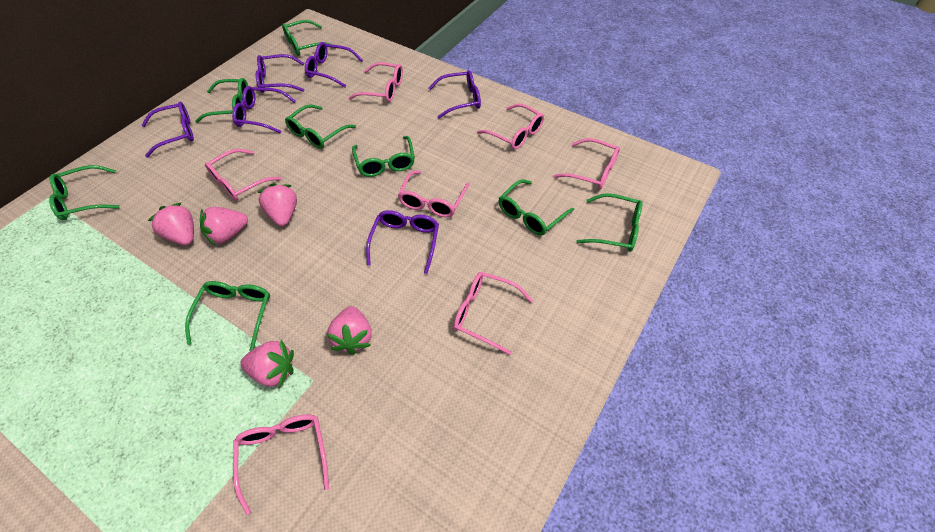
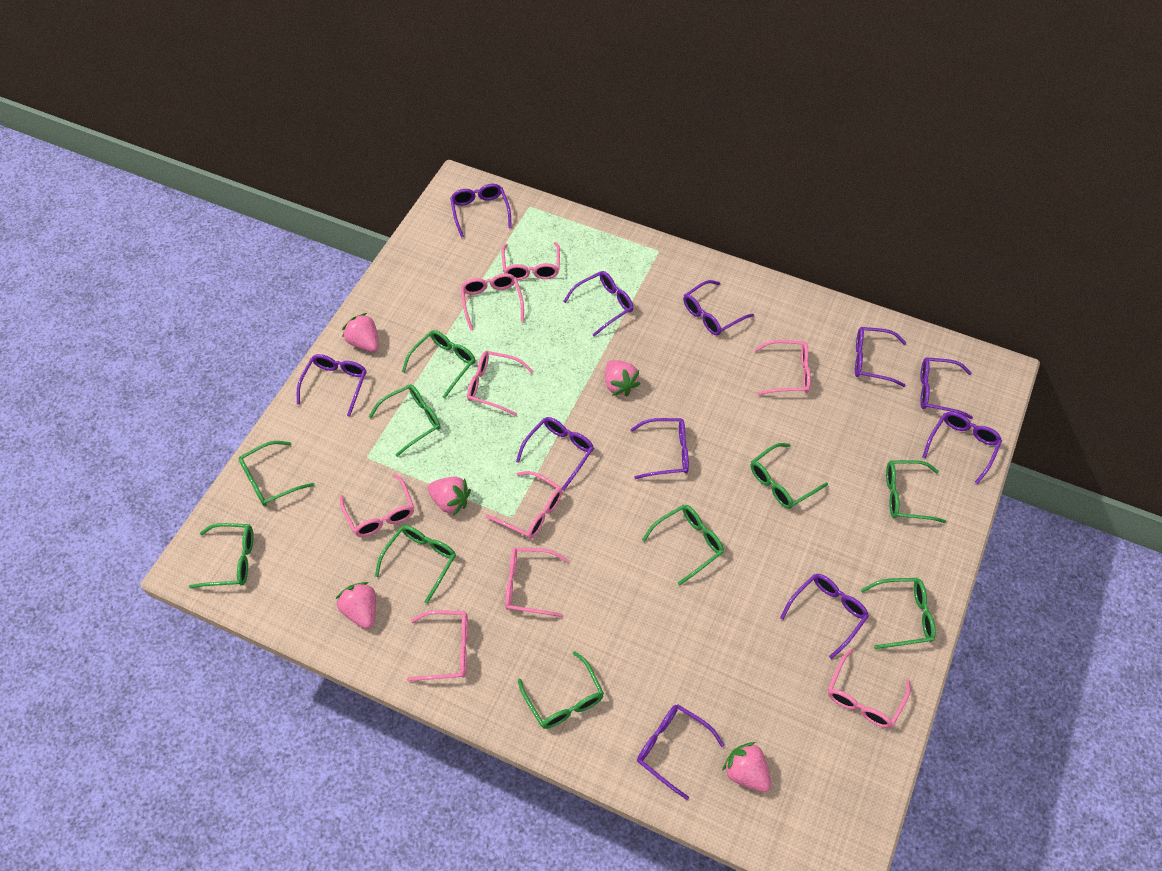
green glasses: 8 -> 10
pink glasses: 7 -> 9
purple glasses: 6 -> 11

